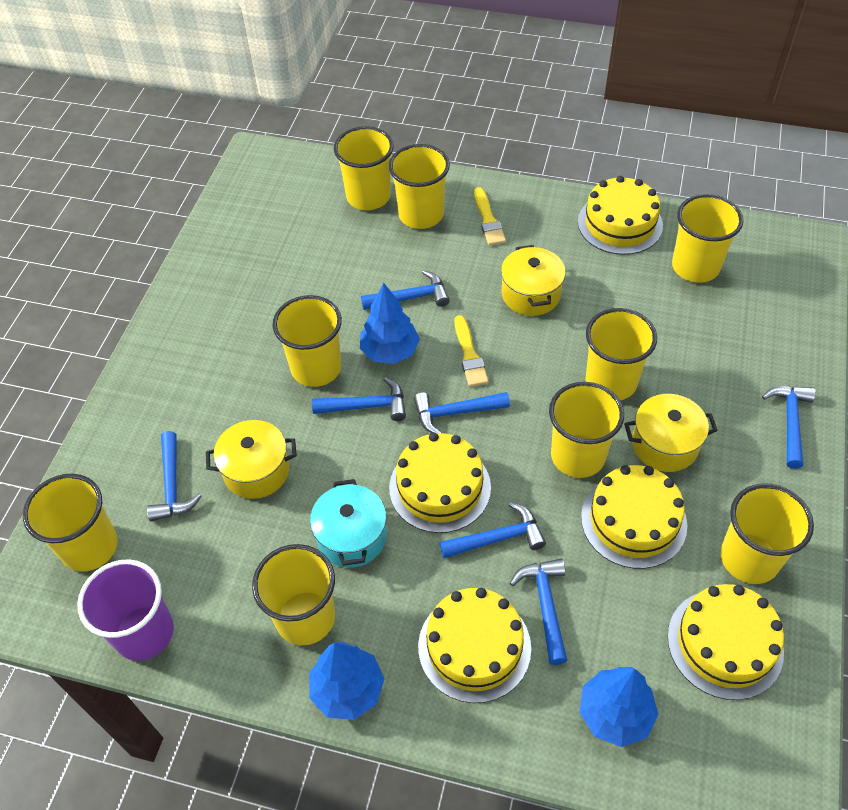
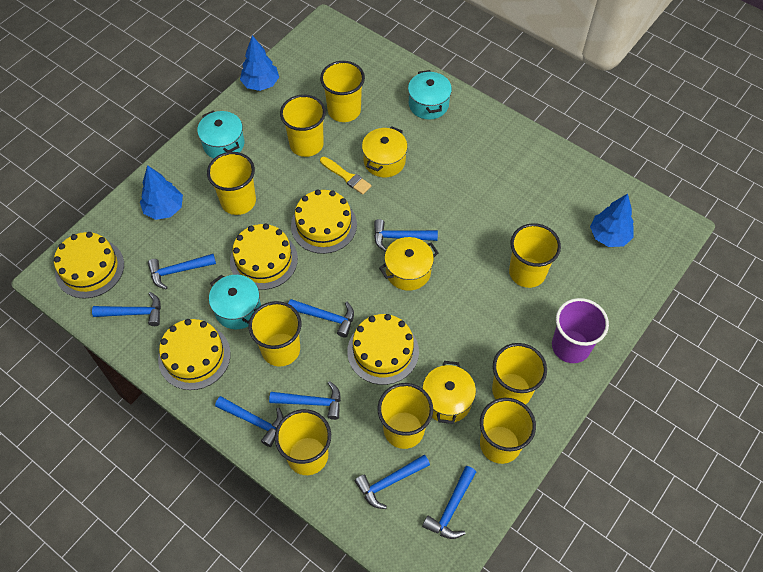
blue hammer: 7 -> 8
turquoise pot: 1 -> 3
yellow brush: 2 -> 1

